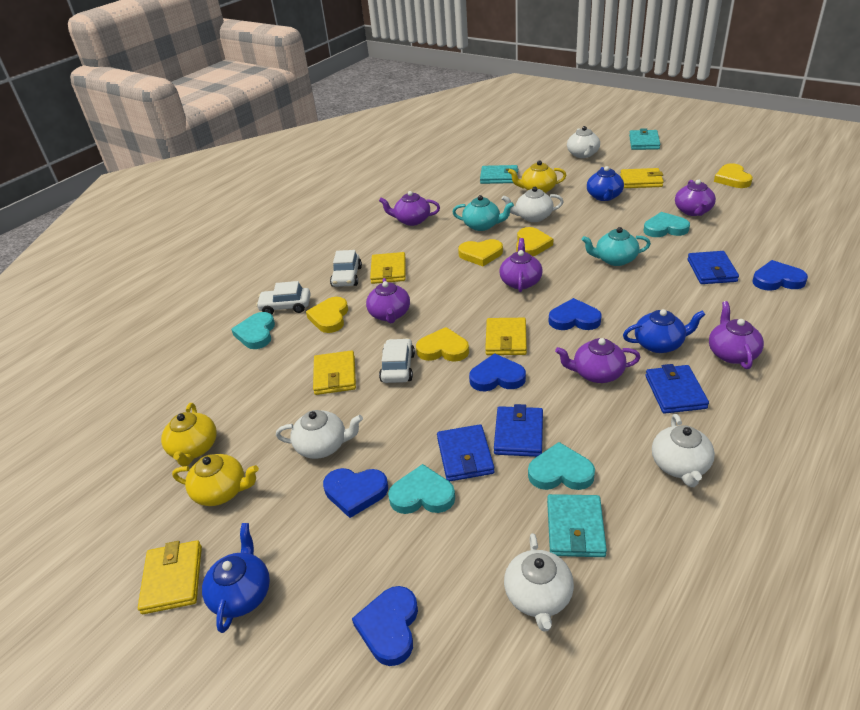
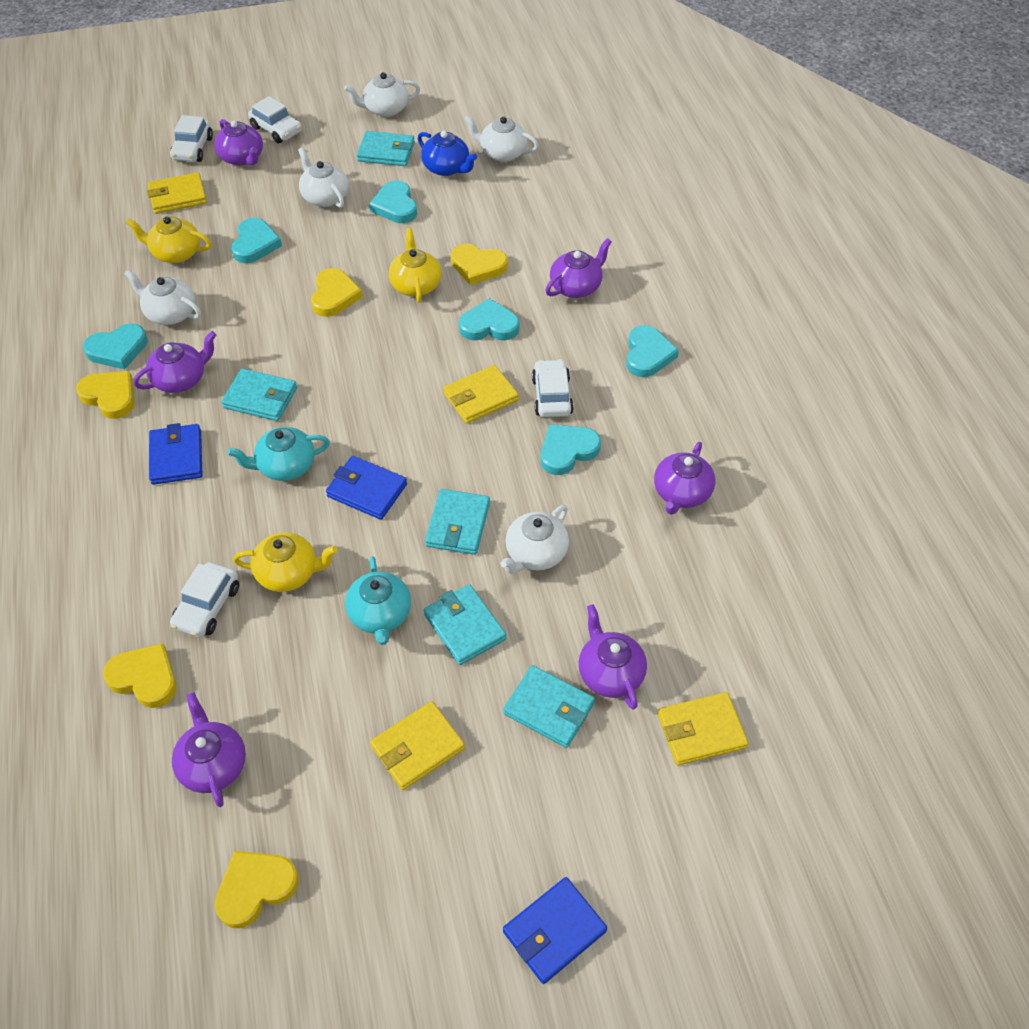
blue heart: 5 -> 0
blue teapot: 3 -> 1
blue wallet: 4 -> 3
turquoise heart: 4 -> 6
turquoise wallet: 3 -> 5
white car: 3 -> 4
yellow wallet: 5 -> 4

